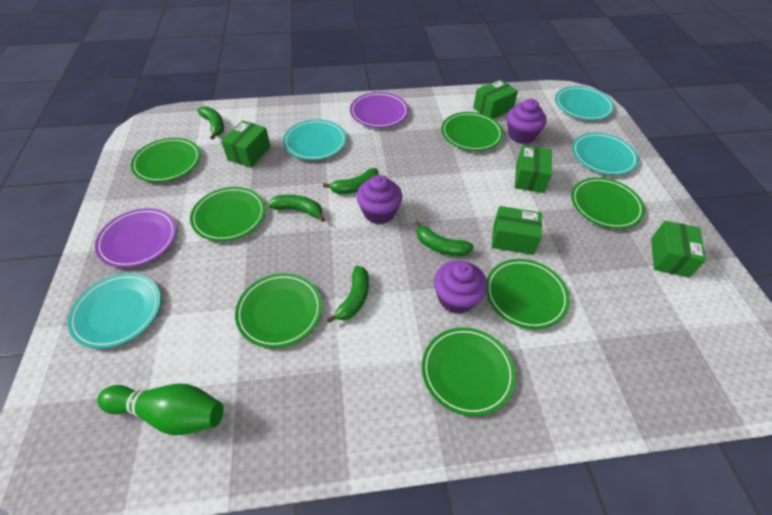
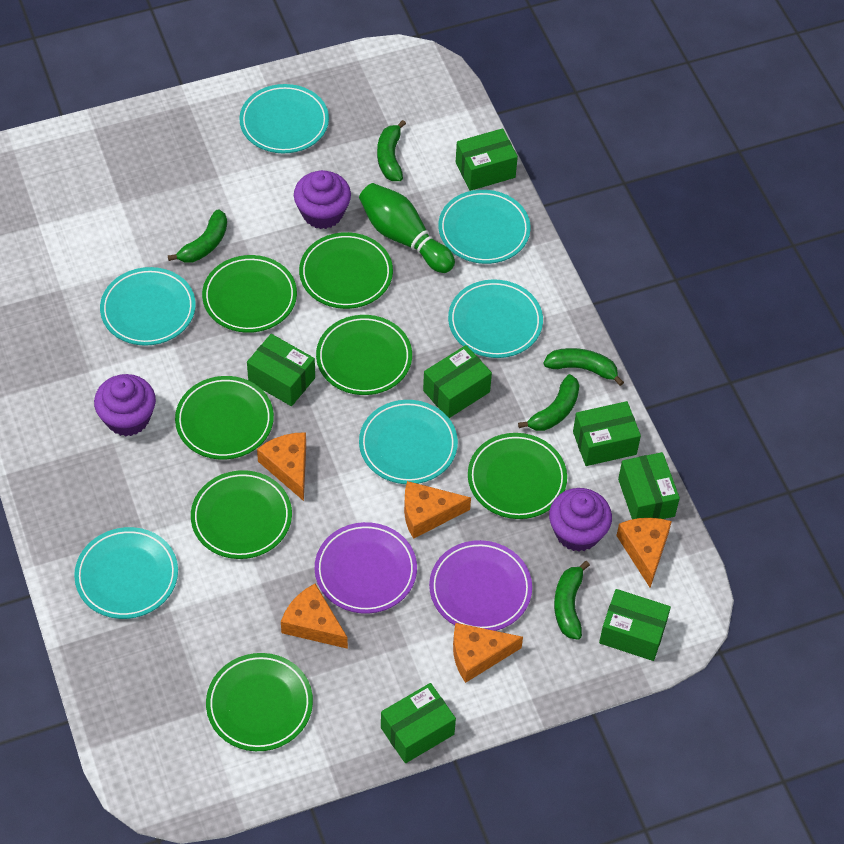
green box: 5 -> 7
orange cheese: 0 -> 5
turquoise plate: 4 -> 6

